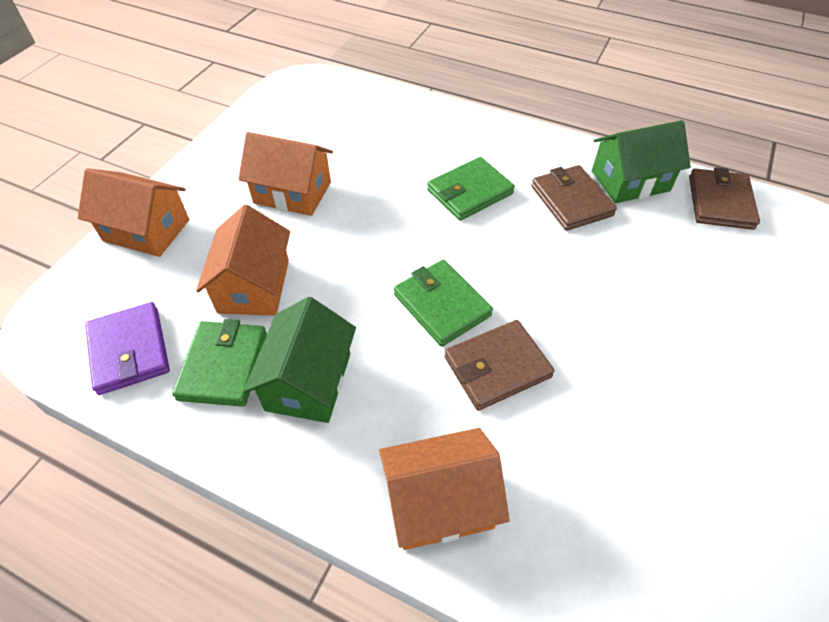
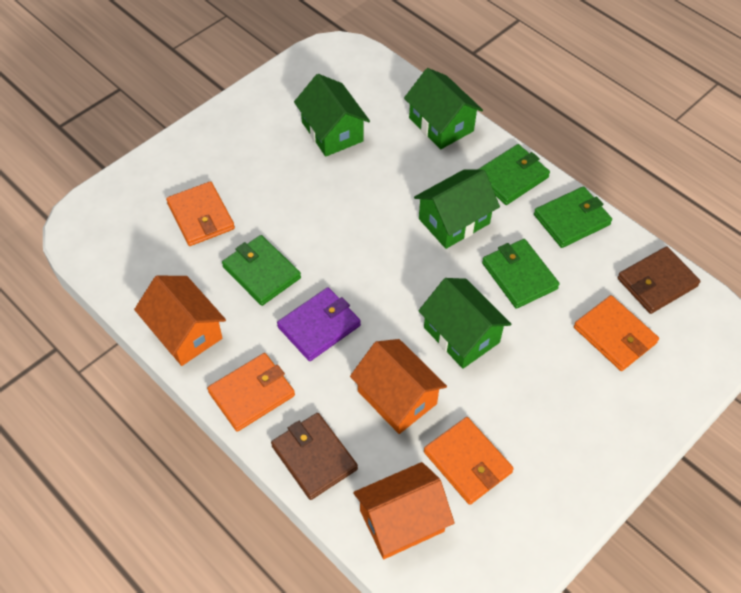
brown wallet: 3 -> 2
green house: 2 -> 4
green wallet: 3 -> 4
orange house: 4 -> 3
orange wallet: 0 -> 4

